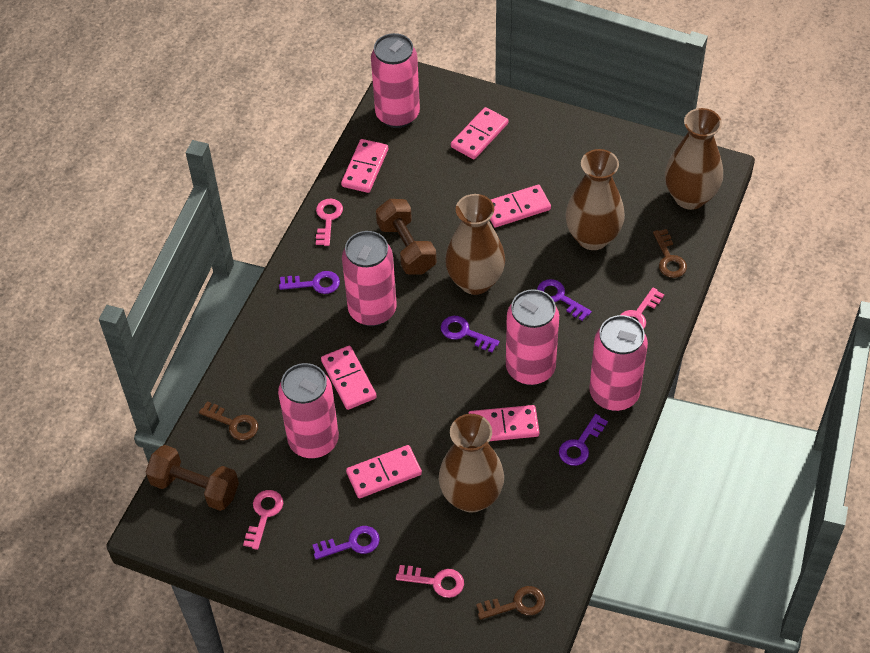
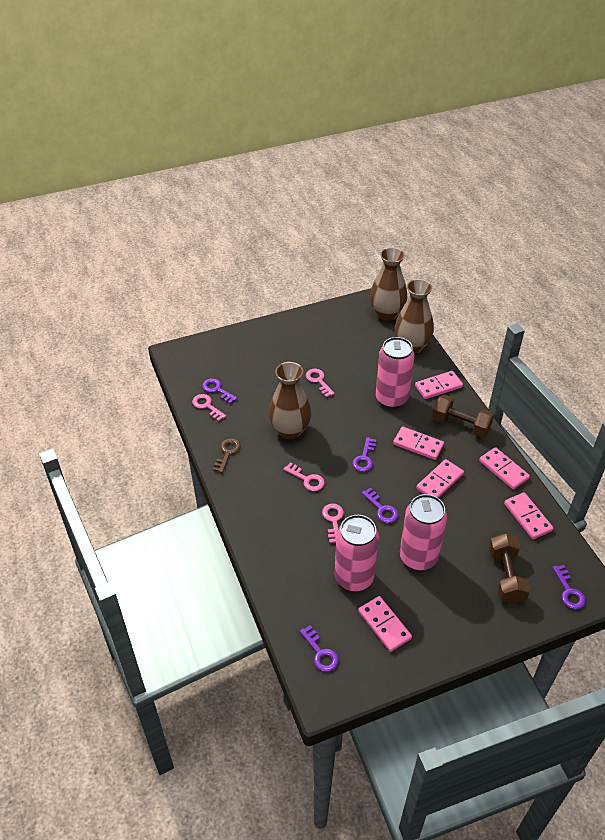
brown key: 3 -> 1
brown vase: 4 -> 3
pink can: 5 -> 3

